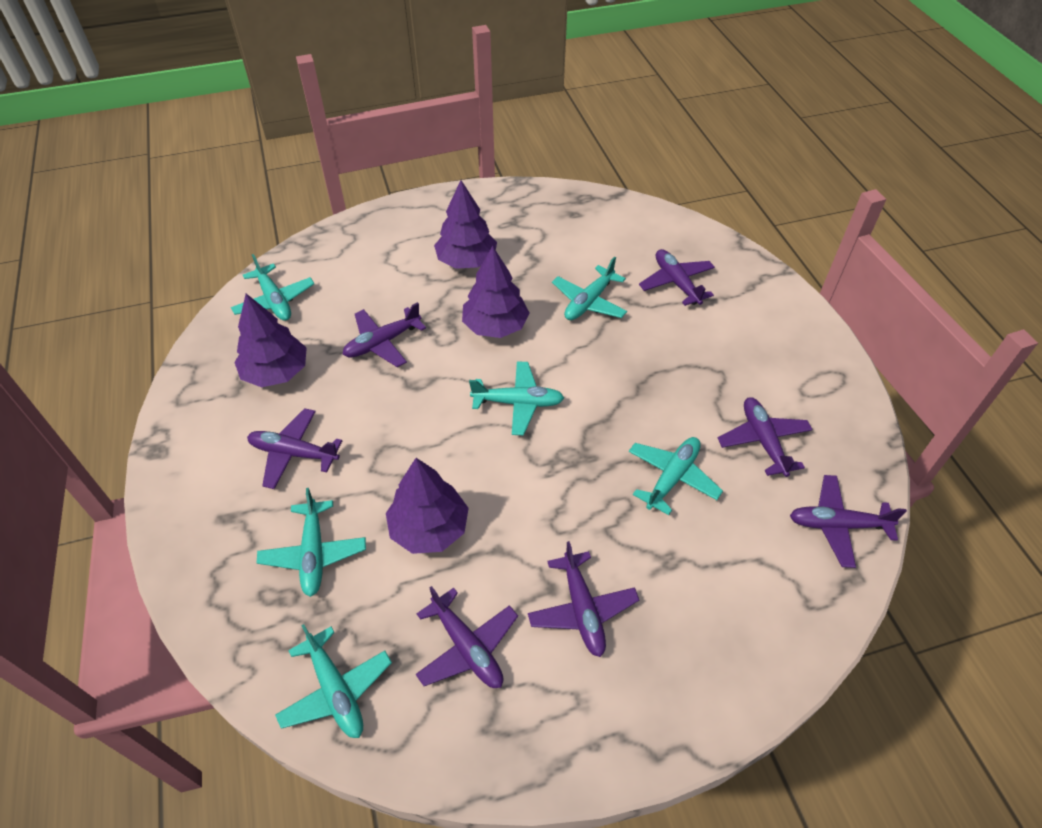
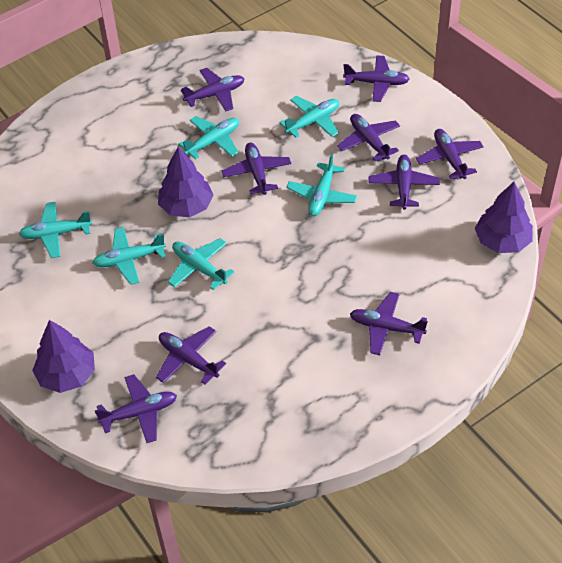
purple plane: 7 -> 9
purple tree: 4 -> 3

